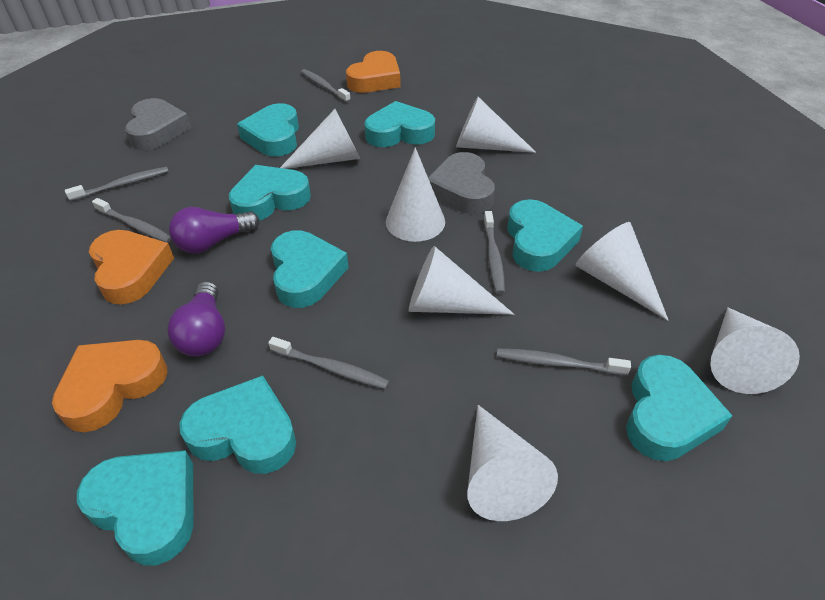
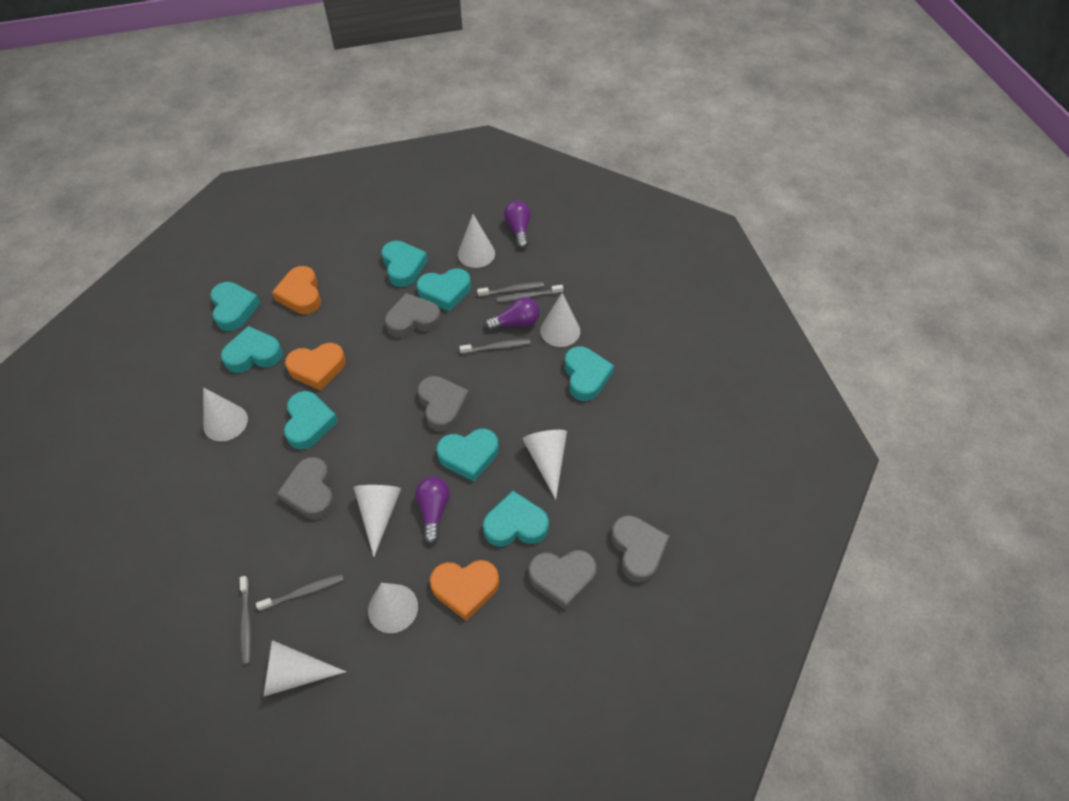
grey heart: 2 -> 5
grey toothbrush: 6 -> 5
purple light bulb: 2 -> 3

